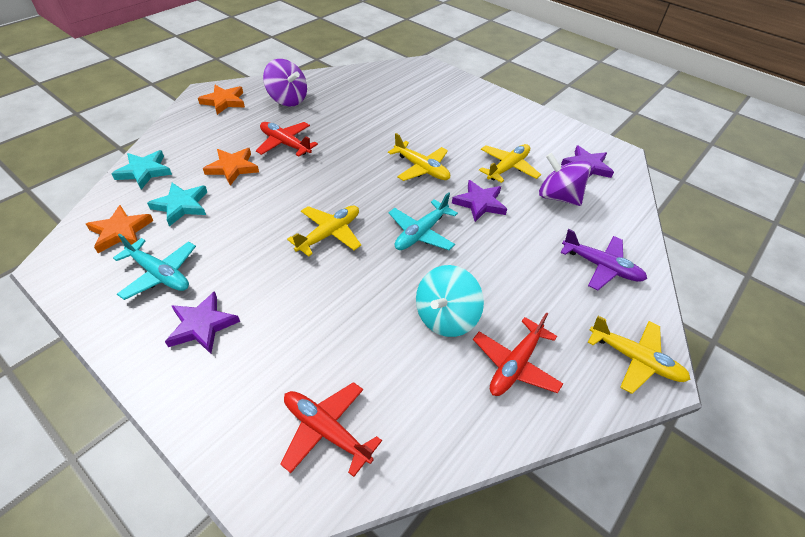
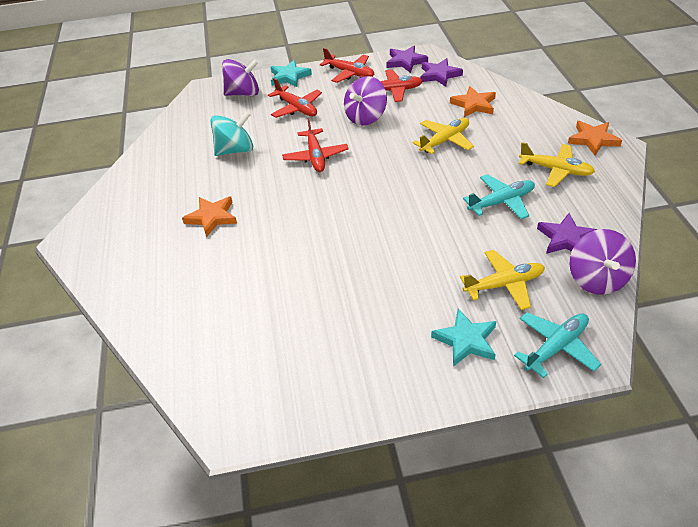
purple plane: 1 -> 0
purple spinning top: 2 -> 3
red plane: 3 -> 4
yellow plane: 4 -> 3

